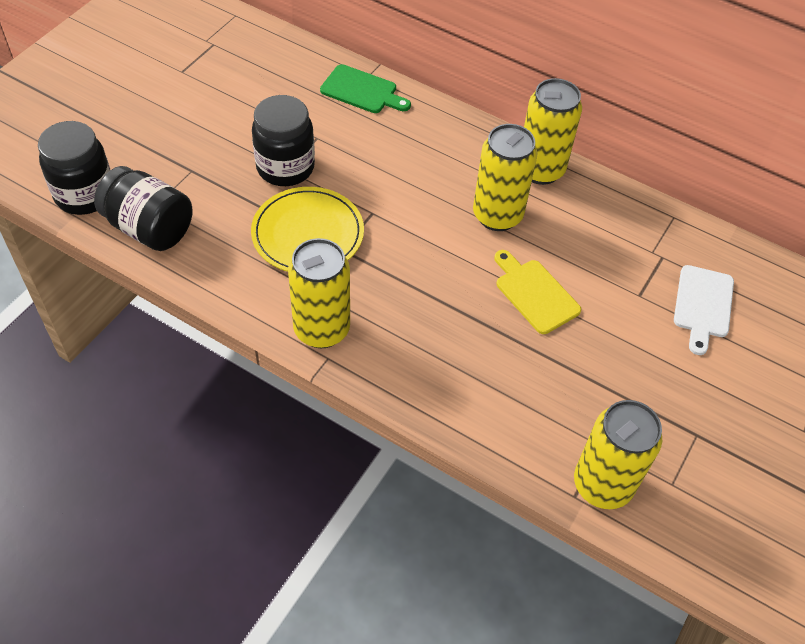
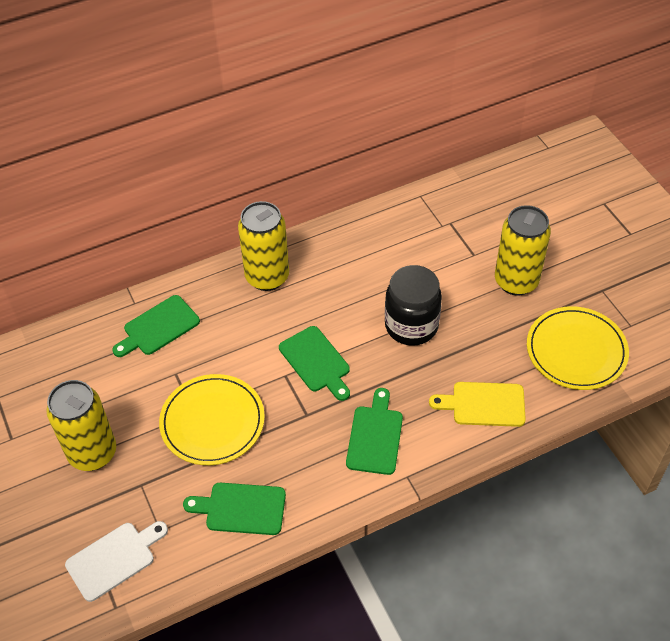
black jar: 3 -> 1
green cutting board: 1 -> 4
yellow can: 4 -> 3
yellow plate: 1 -> 2

